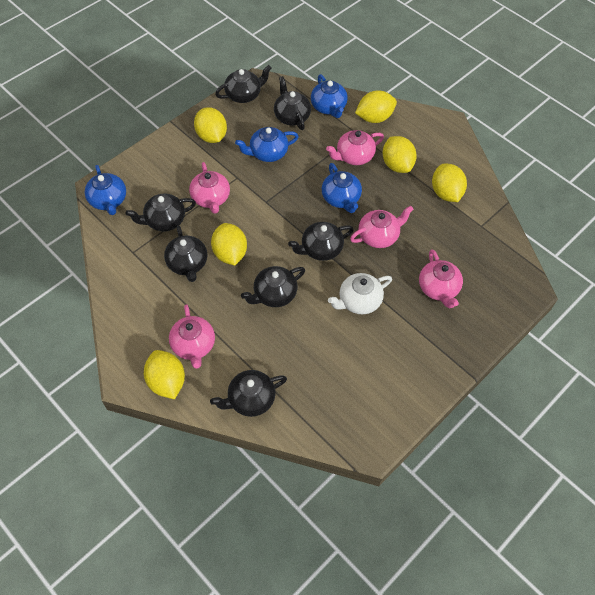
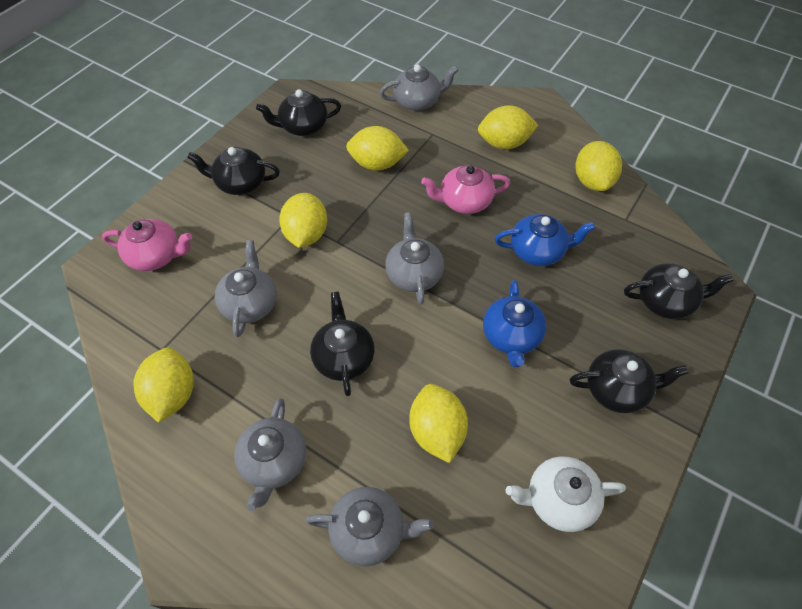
black teapot: 7 -> 5
blue teapot: 4 -> 2
grey teapot: 0 -> 5
pink teapot: 5 -> 2

